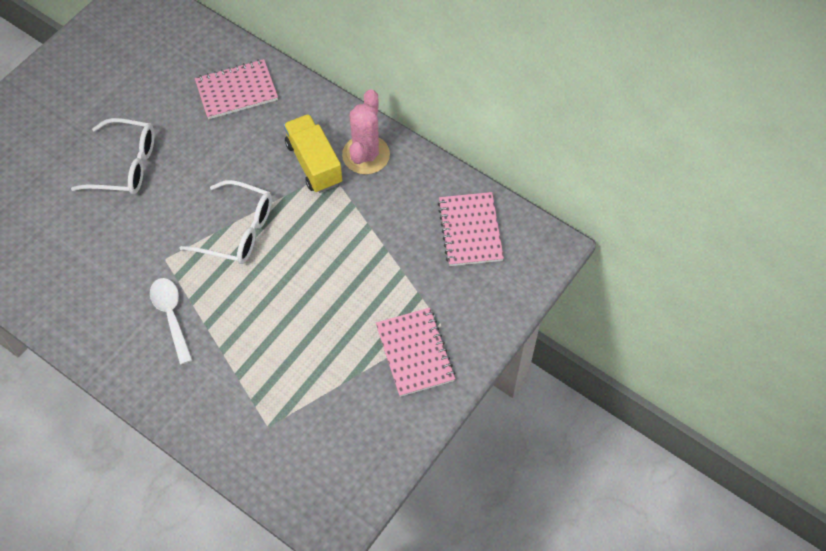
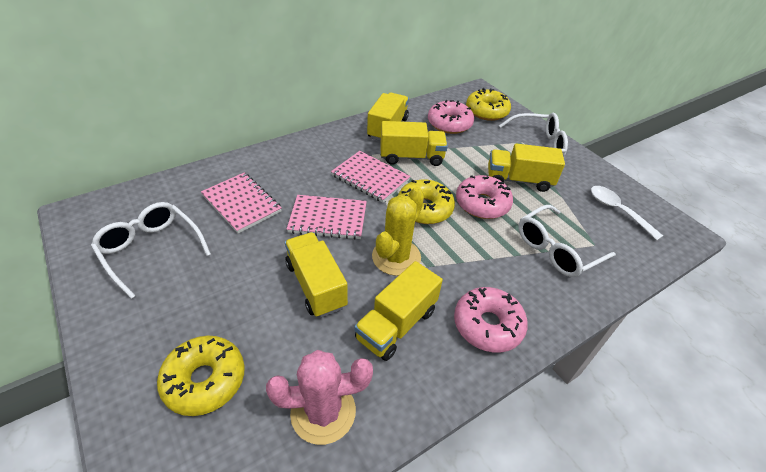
pink donut: 0 -> 3
white glasses: 2 -> 3
yellow cactus: 0 -> 1
yellow donut: 0 -> 3
yellow truck: 1 -> 5

